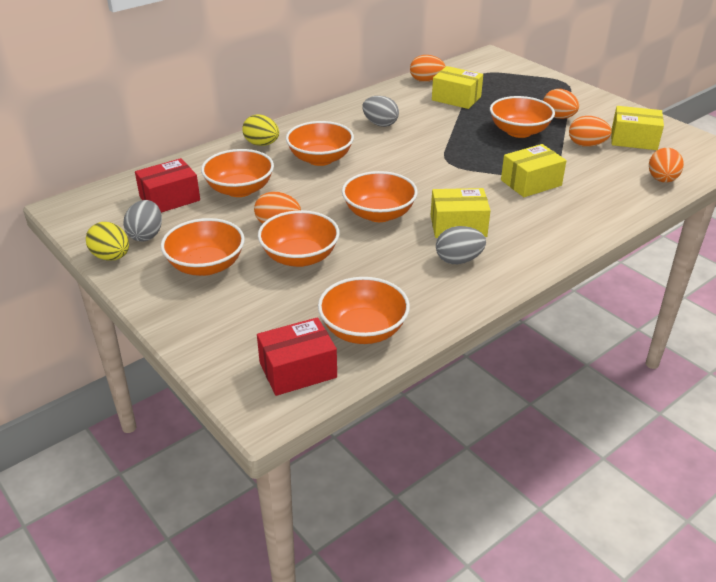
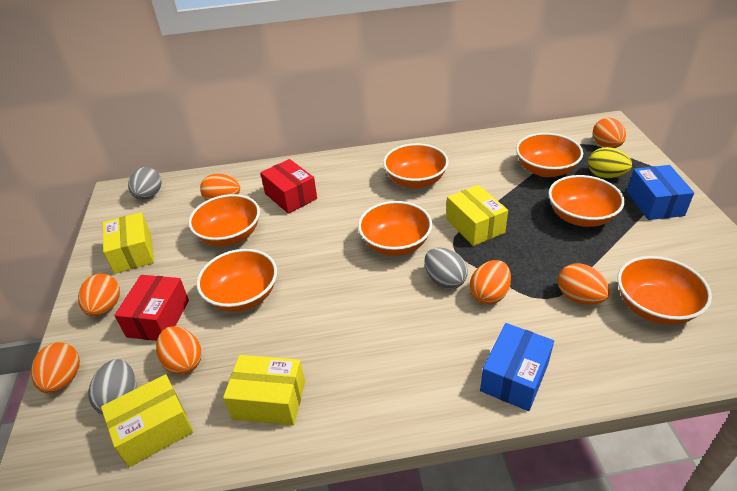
blue box: 0 -> 2
orange egg: 5 -> 7
yellow egg: 2 -> 1

